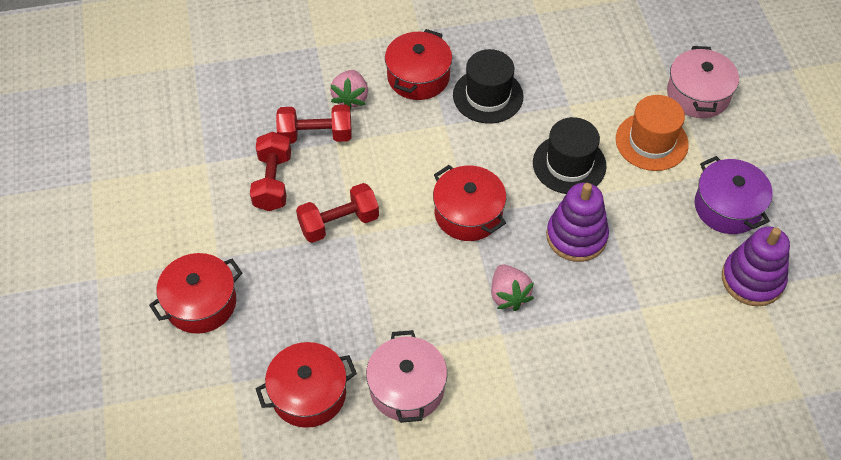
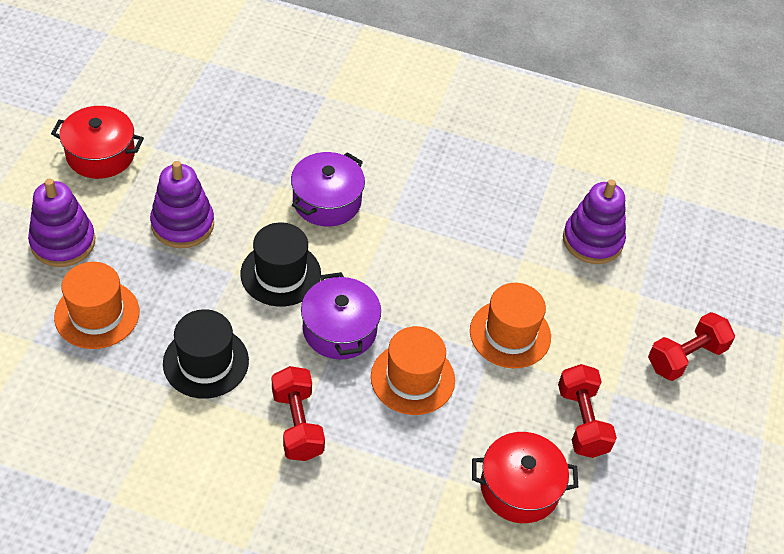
orange hat: 1 -> 3
pink pot: 2 -> 0
pink strawberry: 2 -> 0
purple pot: 1 -> 2
purple stacking toy: 2 -> 3
red pot: 4 -> 2

